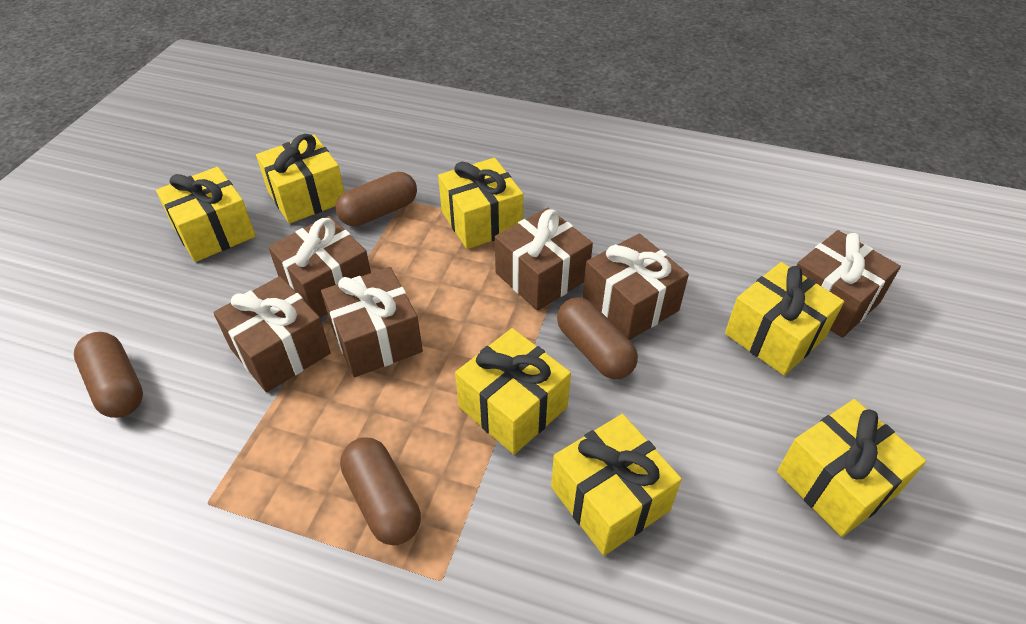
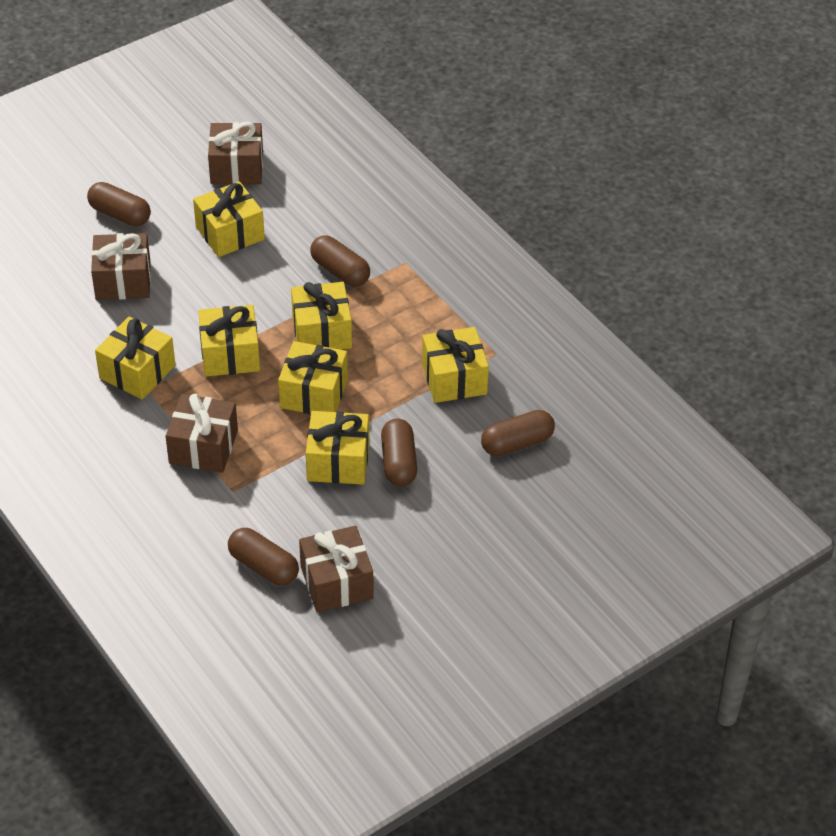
brown capsule: 4 -> 5
brown gift: 6 -> 4

